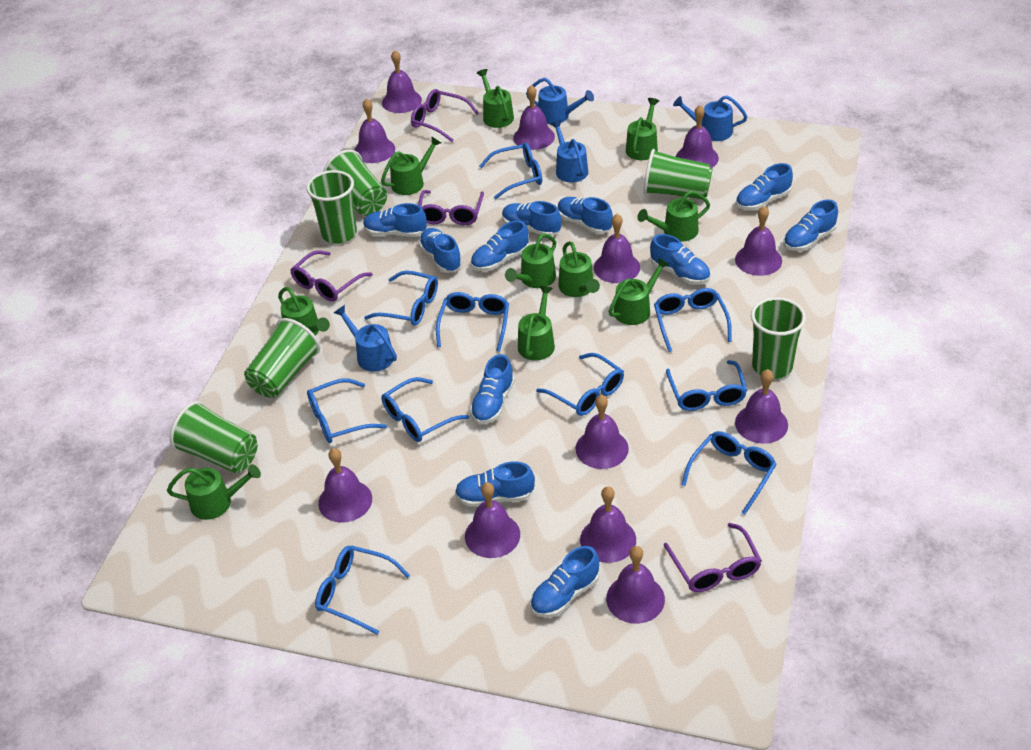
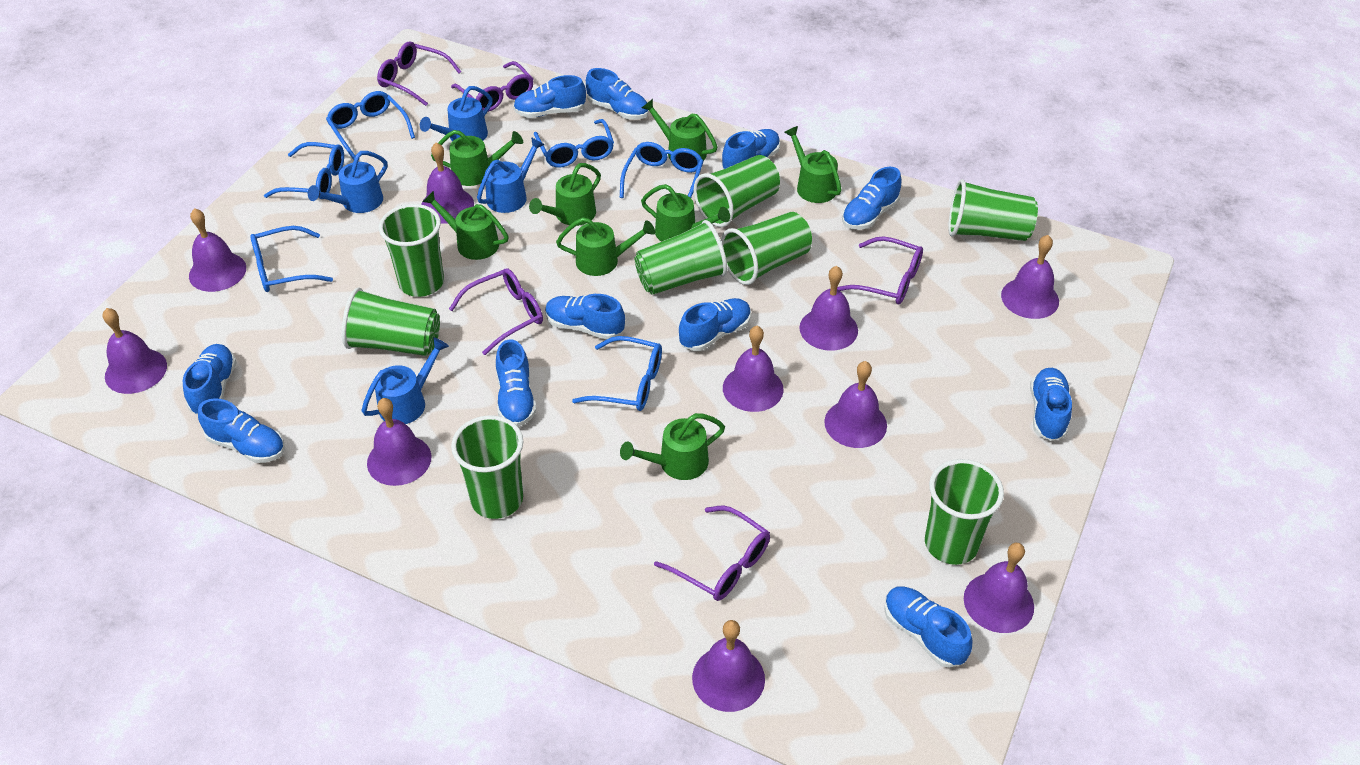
blue glasses: 10 -> 6
green cup: 6 -> 8
green watering can: 10 -> 8
purple bell: 12 -> 10
purple glasses: 4 -> 5

